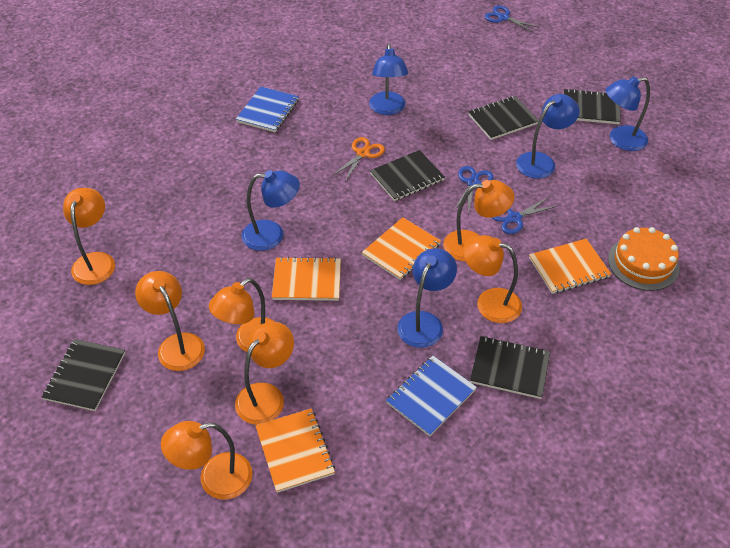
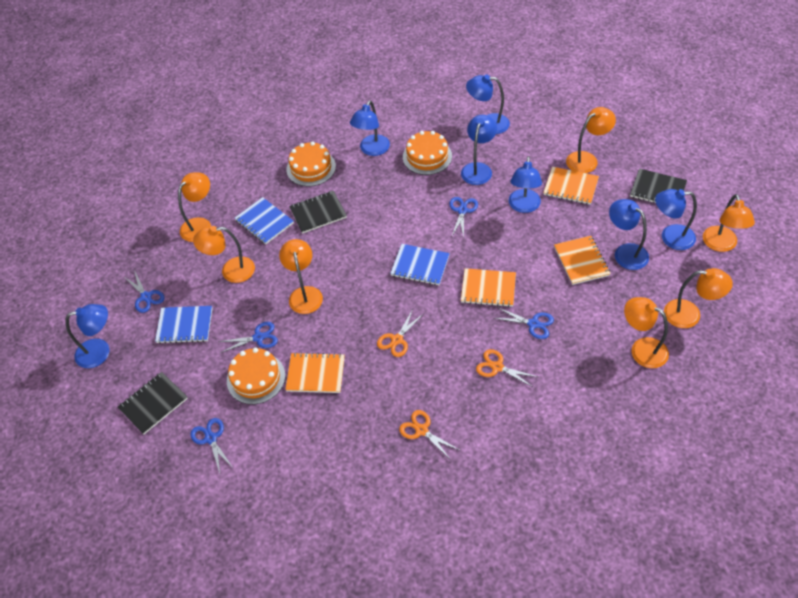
black notebook: 5 -> 3
blue lamp: 5 -> 7
blue notebook: 2 -> 3
blue scissors: 3 -> 5
orange cake: 1 -> 3
orange scissors: 1 -> 3

